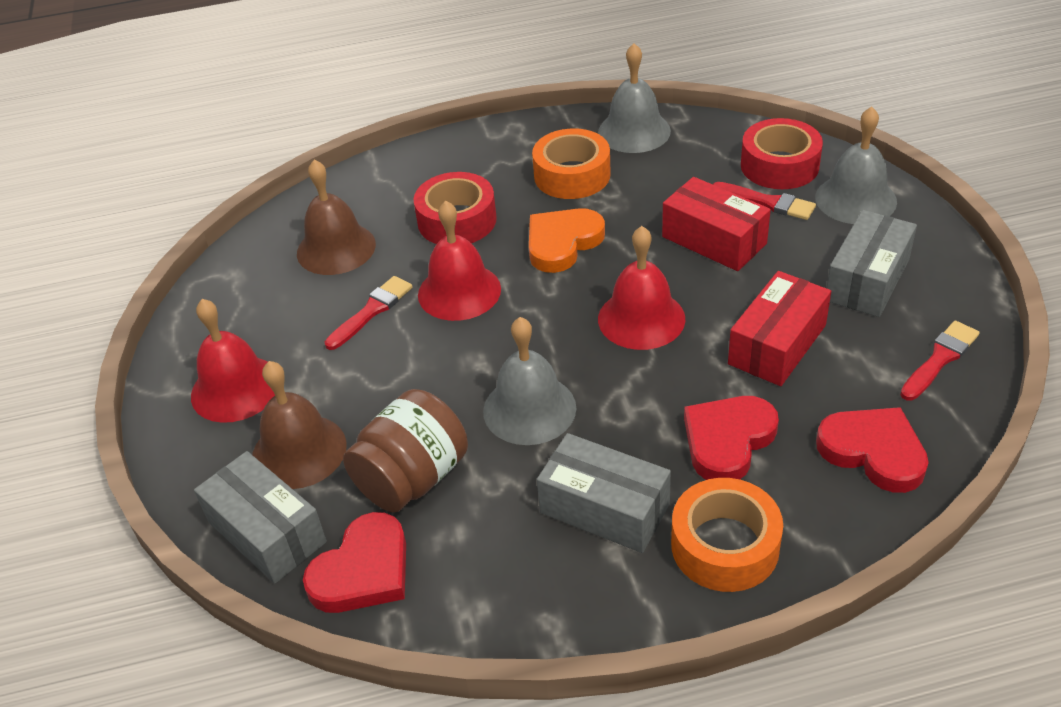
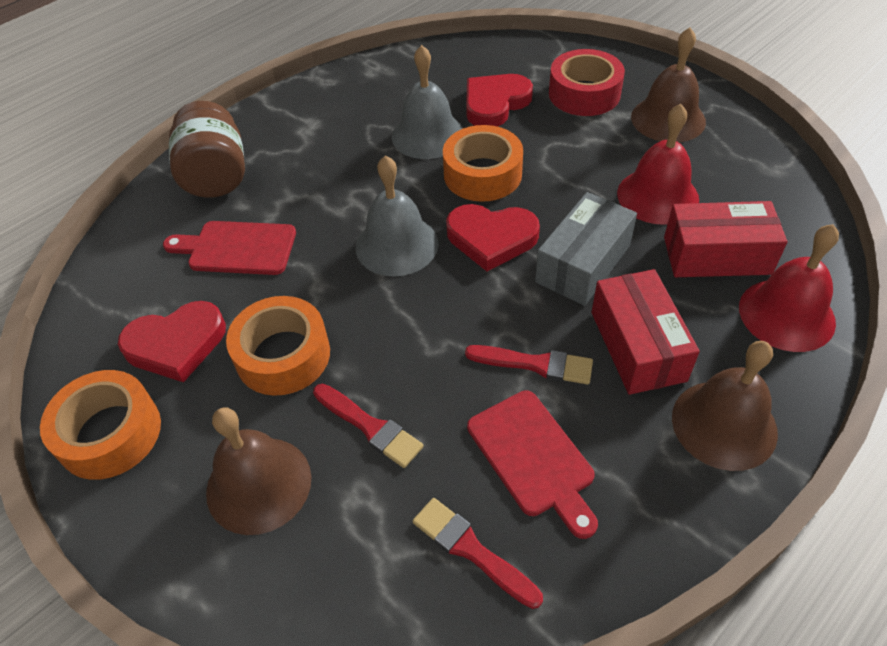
brown bell: 2 -> 3
grey bell: 3 -> 2
grey box: 3 -> 1
orange heart: 1 -> 0
orange tape: 2 -> 3
red bell: 3 -> 2
red cutting board: 0 -> 2
red tape: 2 -> 1

